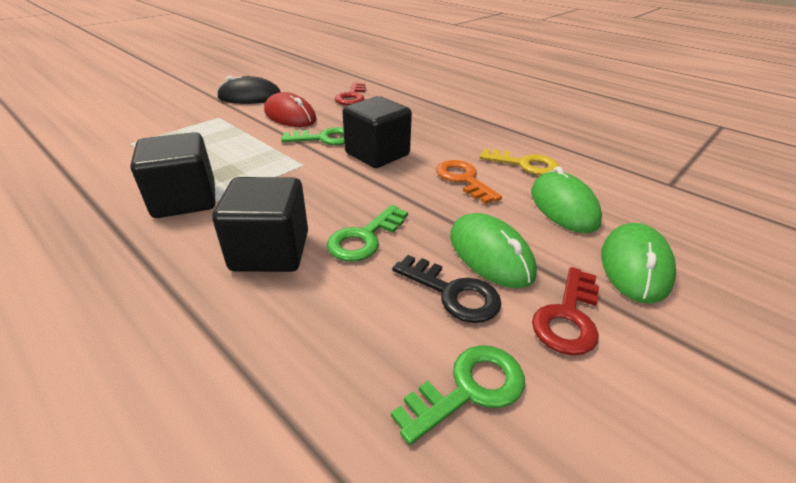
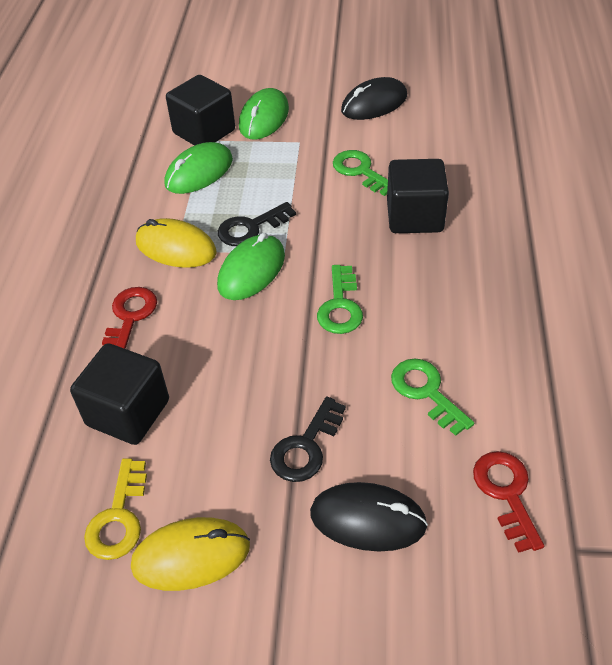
black key: 1 -> 2
black mouse: 1 -> 2
orange key: 1 -> 0
red mouse: 1 -> 0
yellow mouse: 0 -> 2

